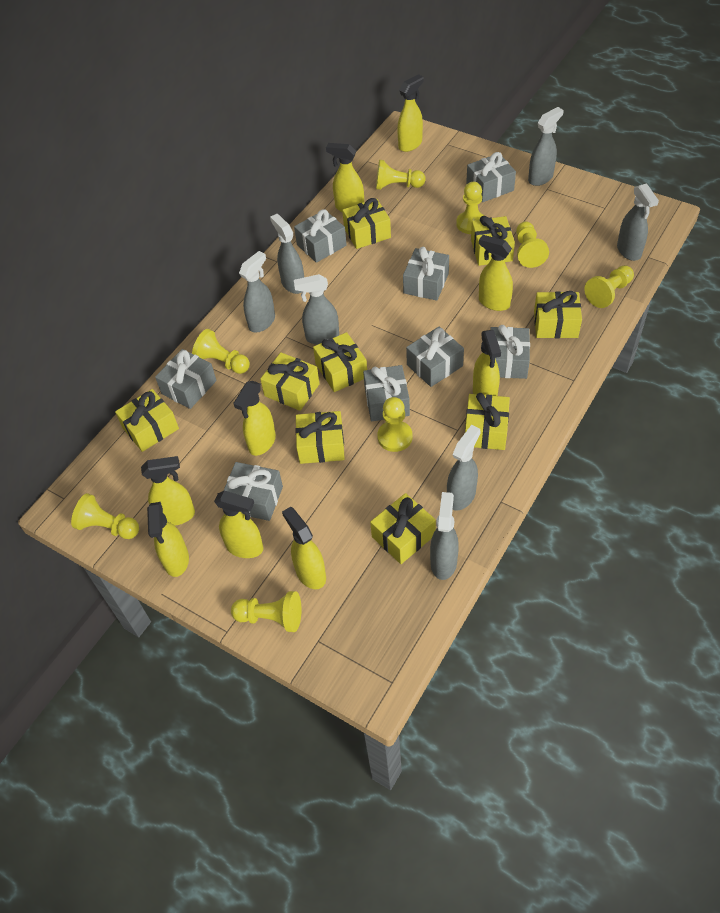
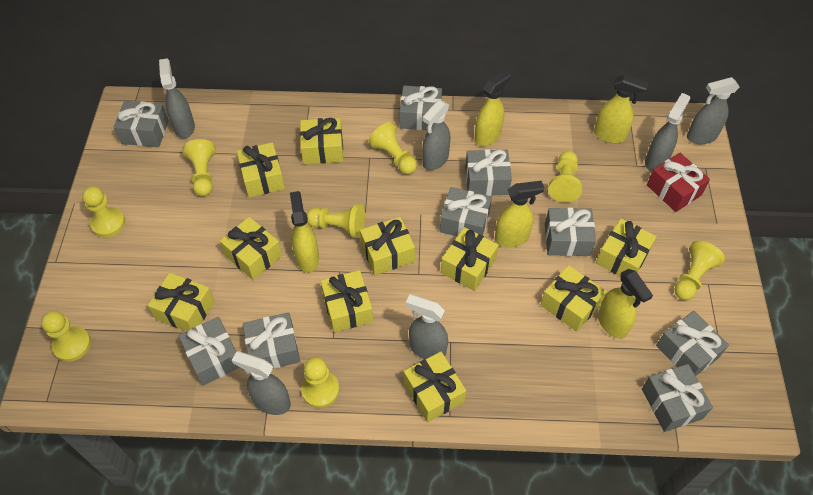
grey gift: 8 -> 9
grey spray bottle: 7 -> 6
red gift: 0 -> 1
yellow gift: 9 -> 10
yellow spray bottle: 9 -> 5

